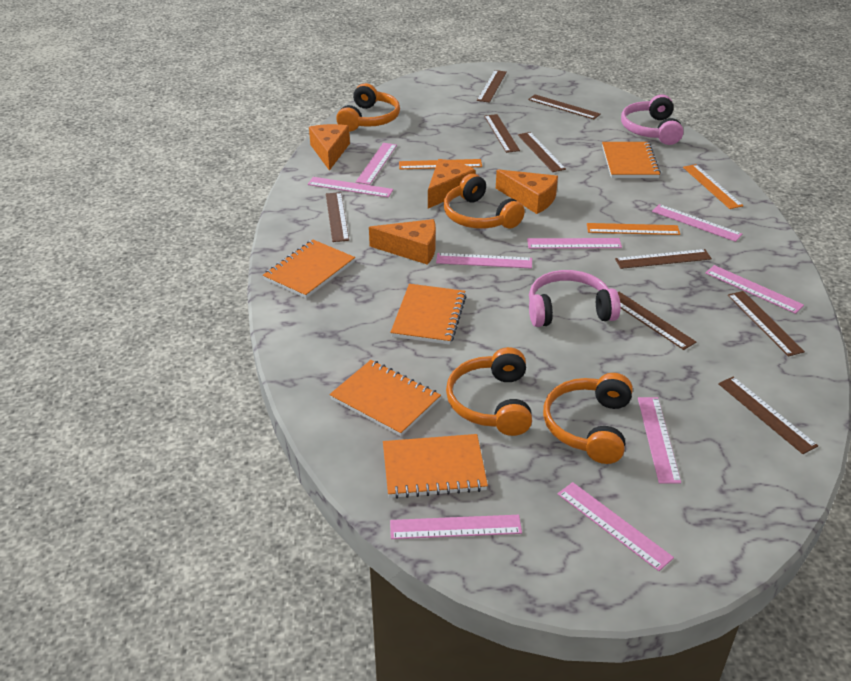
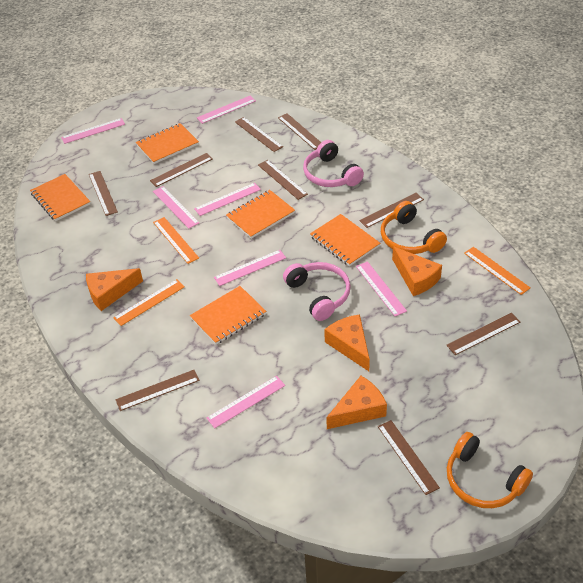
orange headphones: 4 -> 2
pink ruler: 9 -> 7

